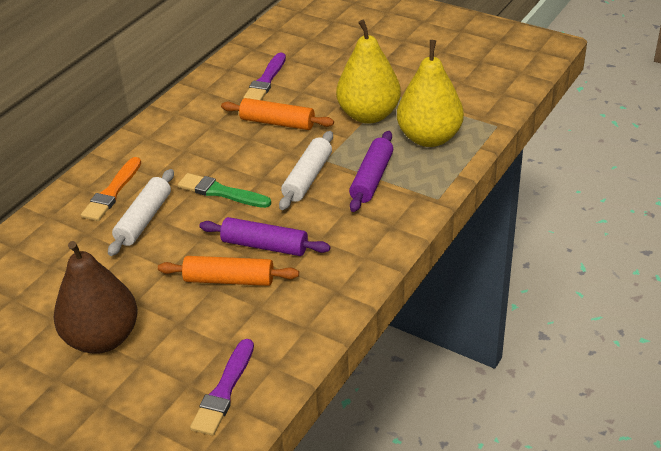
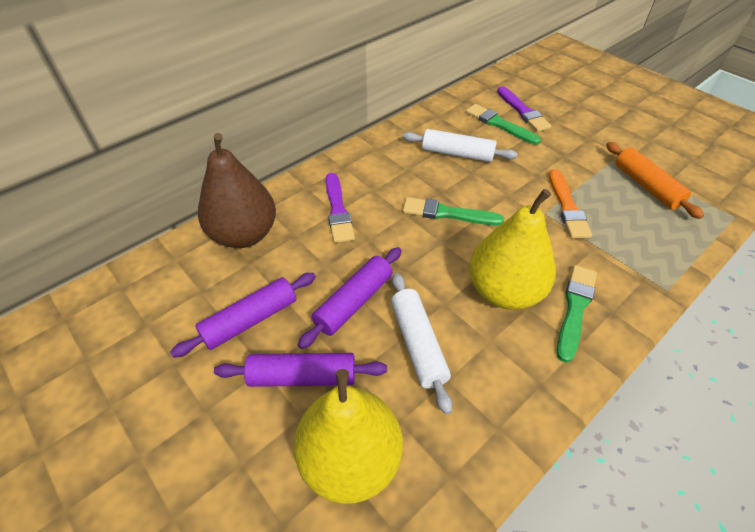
green brush: 1 -> 3
orange rolling pin: 2 -> 1
purple rolling pin: 2 -> 3

